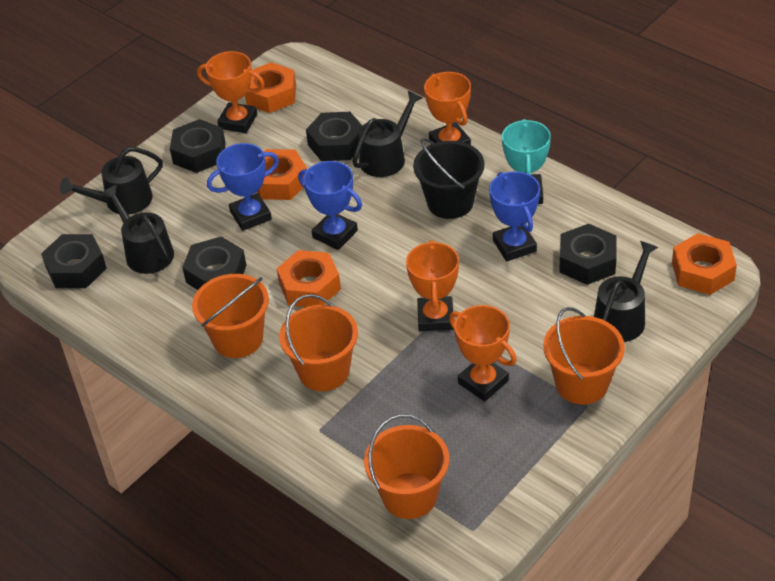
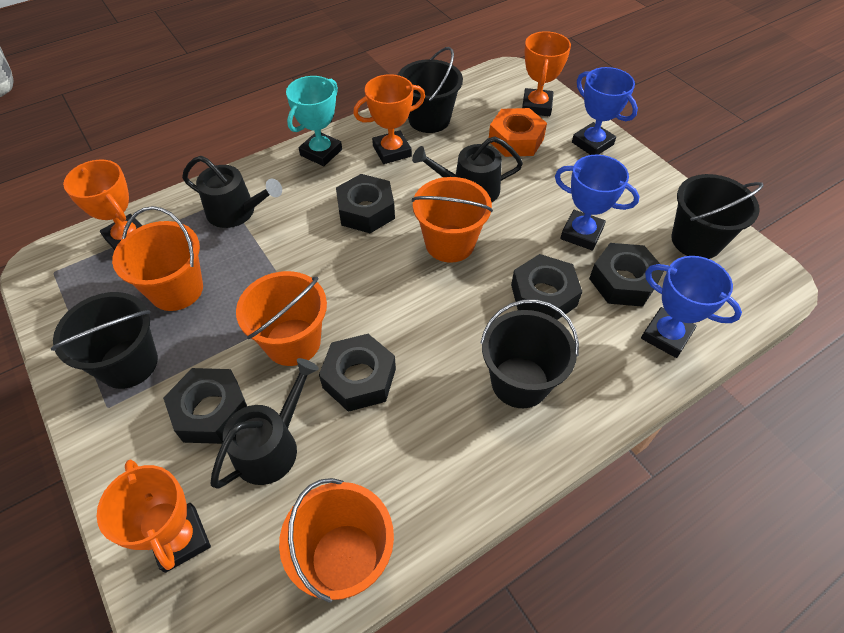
black bucket: 1 -> 4
black watering can: 4 -> 3
orange nut: 4 -> 1

